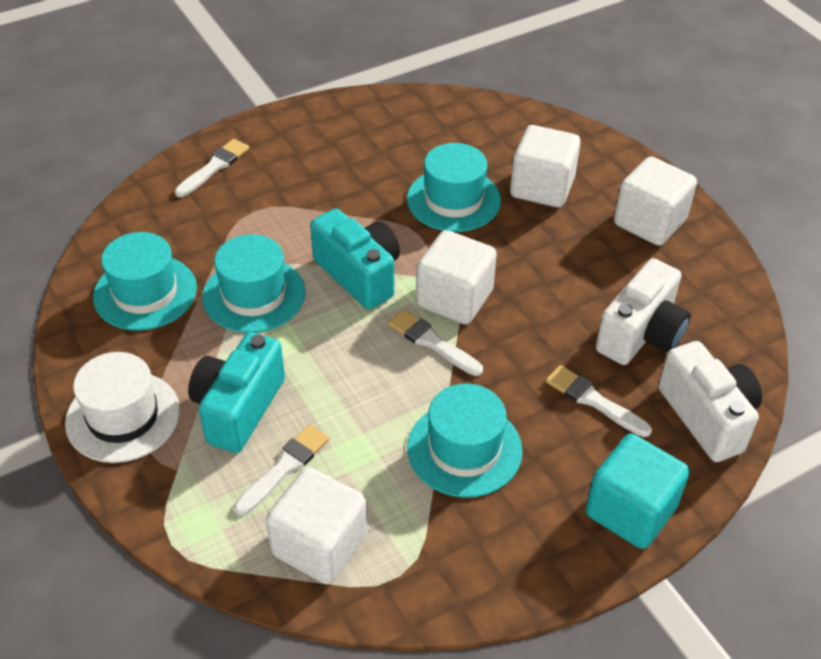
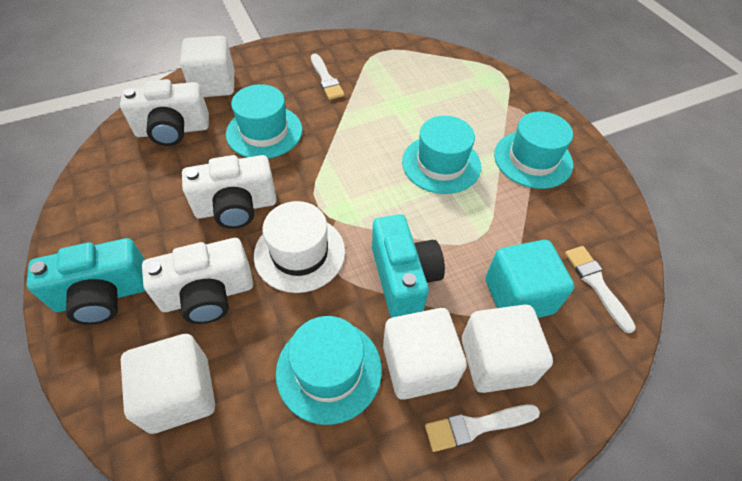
white brush: 4 -> 3
white camera: 2 -> 3

